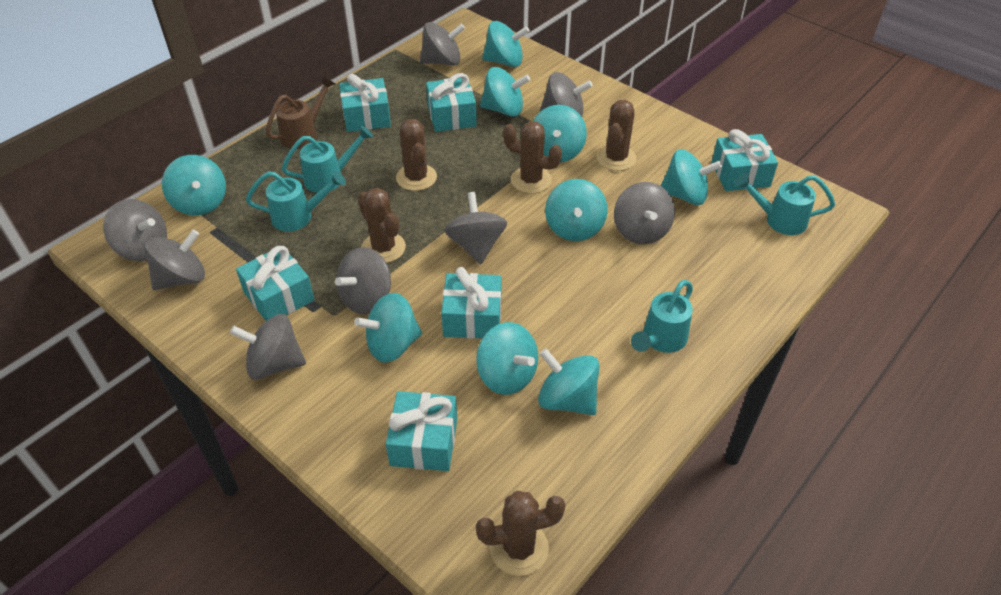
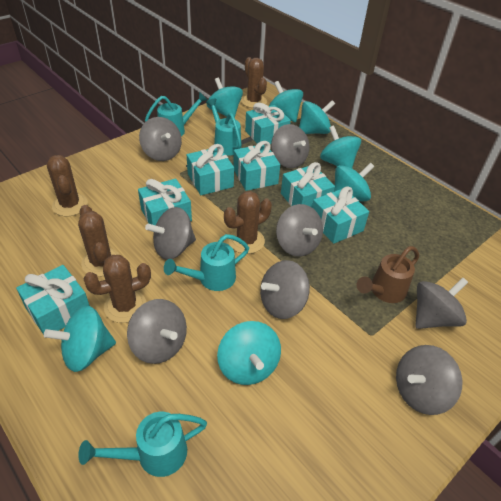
turquoise gift: 6 -> 7
turquoise spinning top: 9 -> 7

